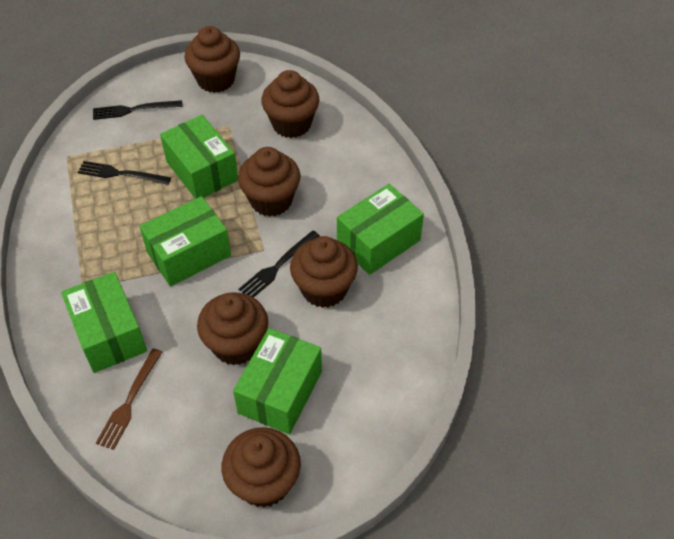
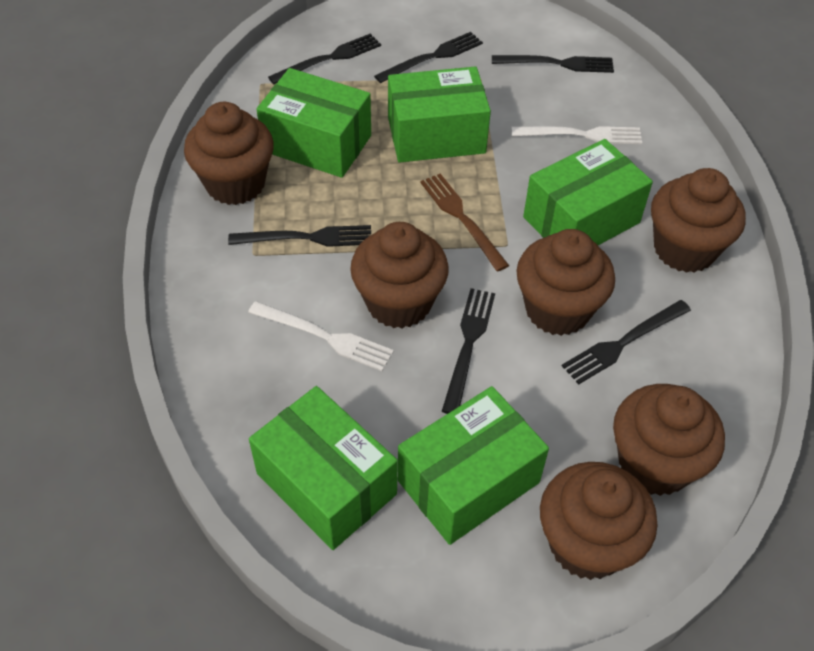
black fork: 3 -> 6
white fork: 0 -> 2

